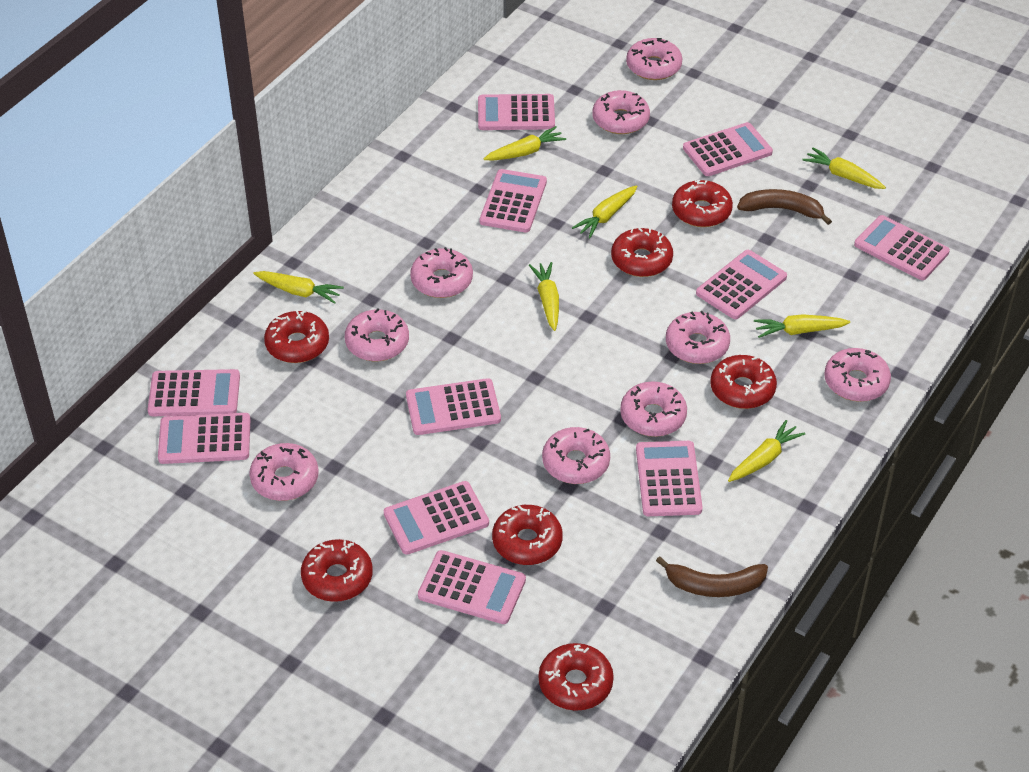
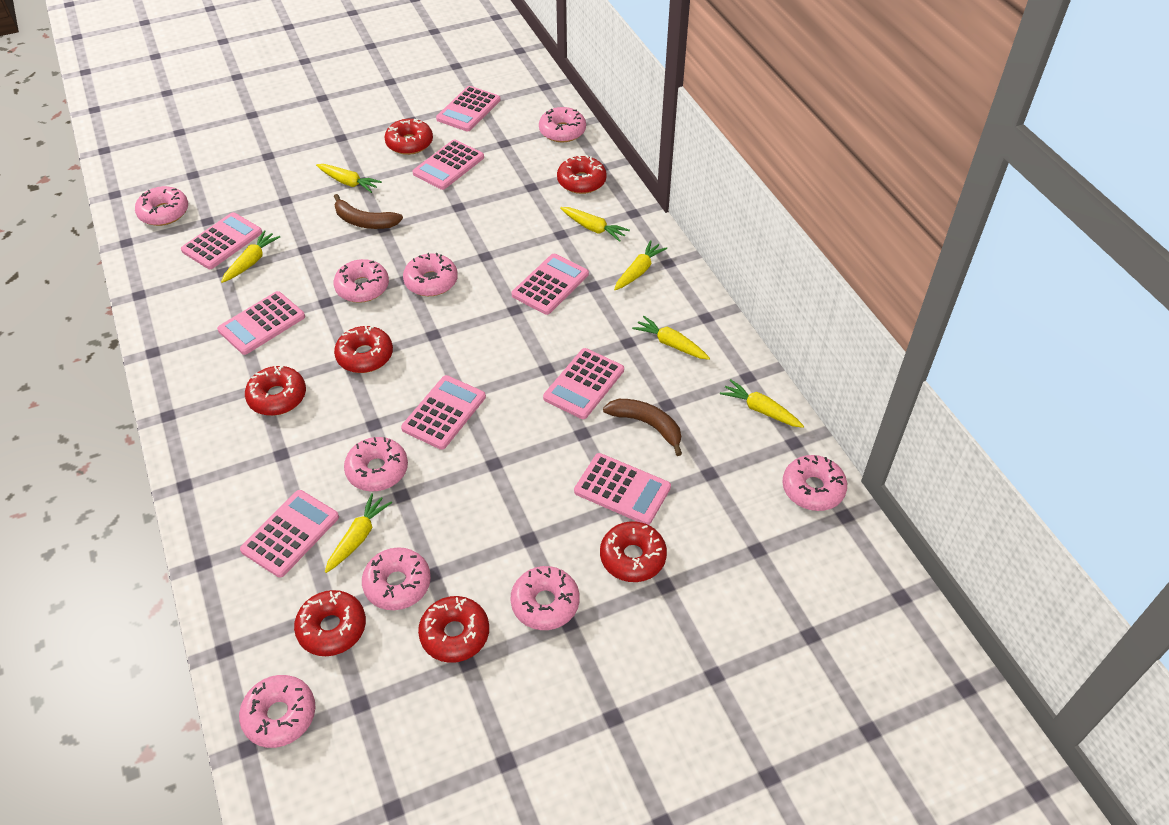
pink calculator: 11 -> 9

